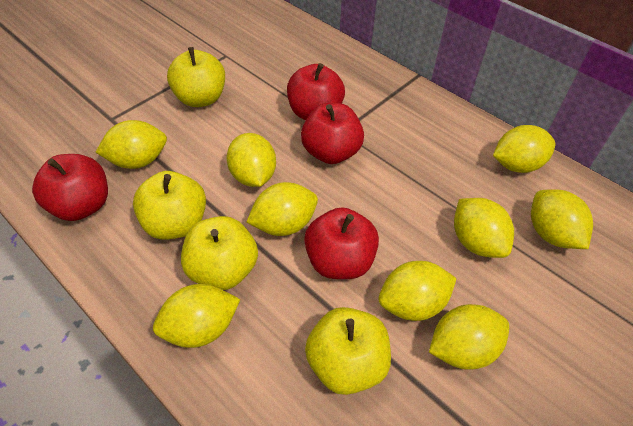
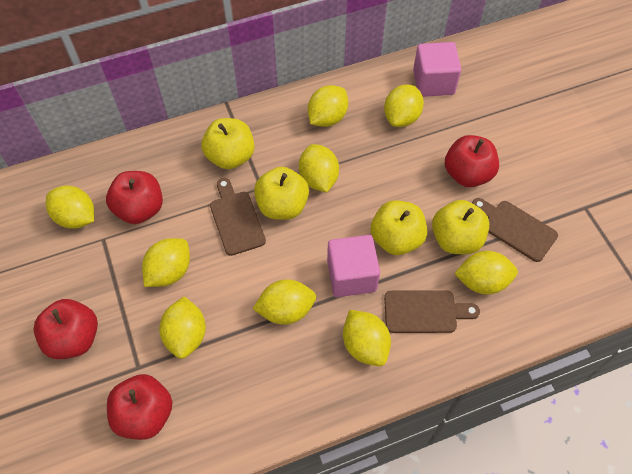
brown cutting board: 0 -> 3
pink cube: 0 -> 2

